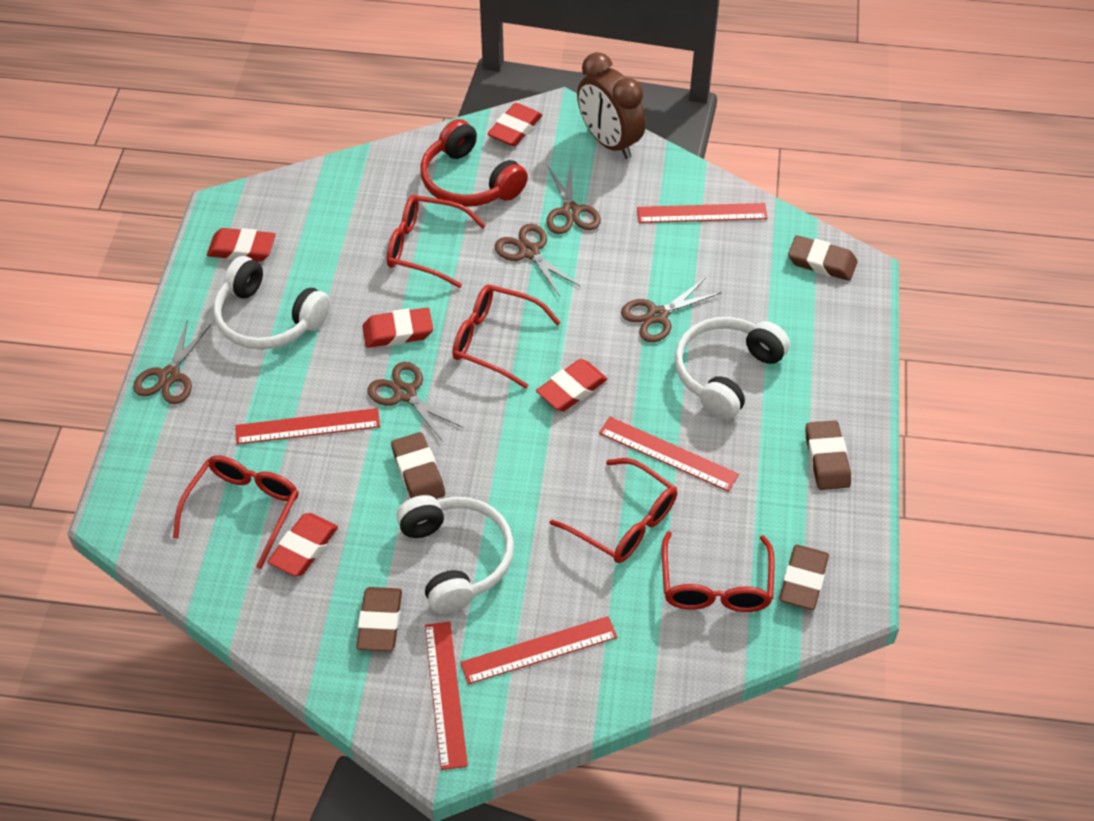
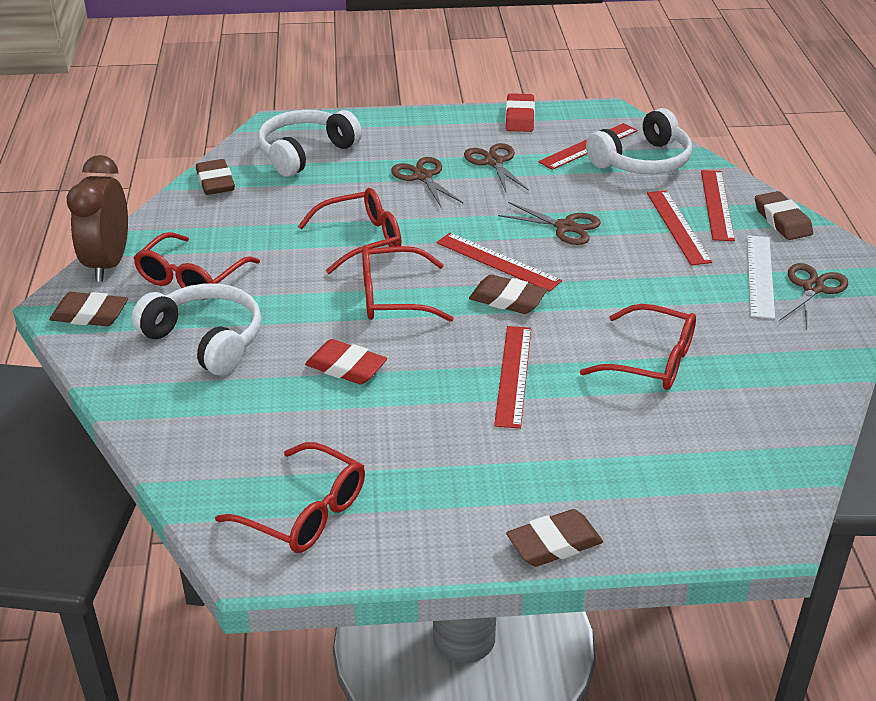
brown scissors: 5 -> 4
red eraser: 5 -> 2
red headphones: 1 -> 0
white ruler: 0 -> 1

